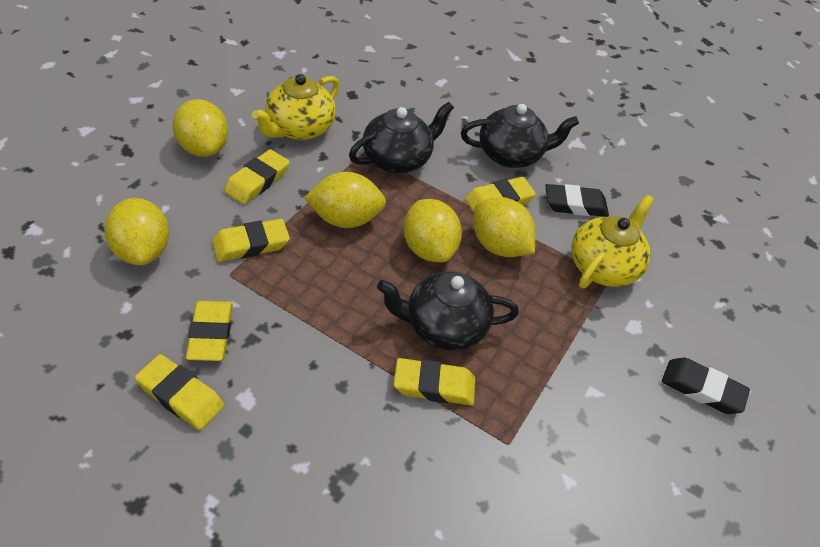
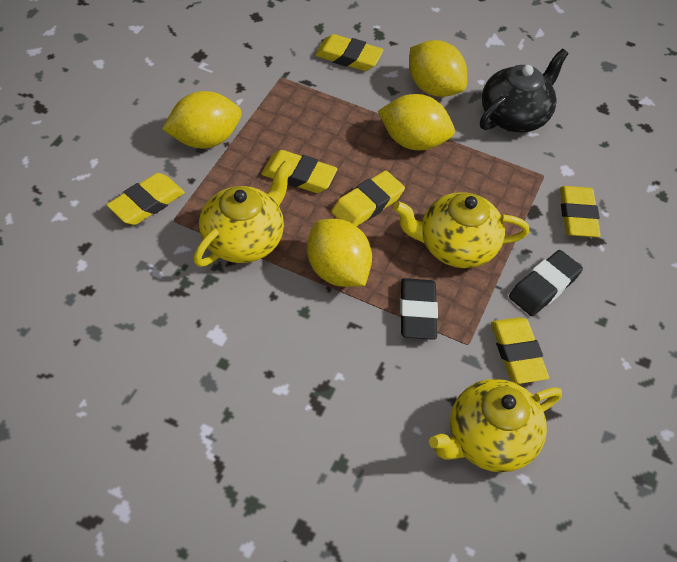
black teapot: 3 -> 1
yellow lemon: 5 -> 4
yellow teapot: 2 -> 3

